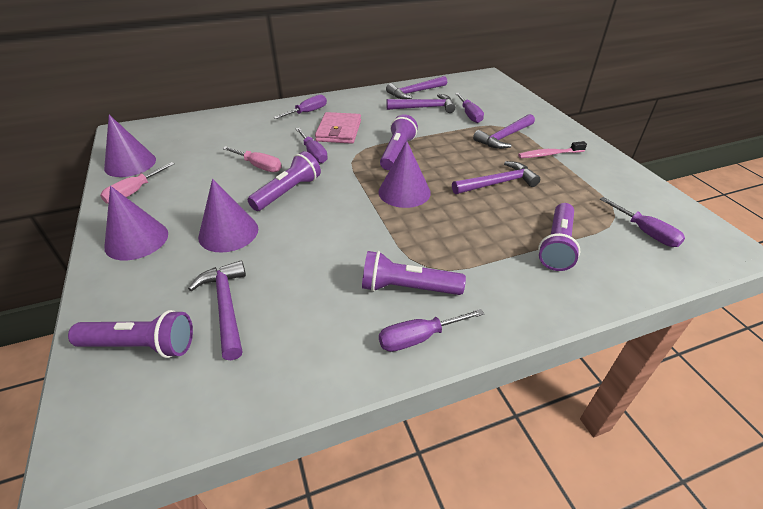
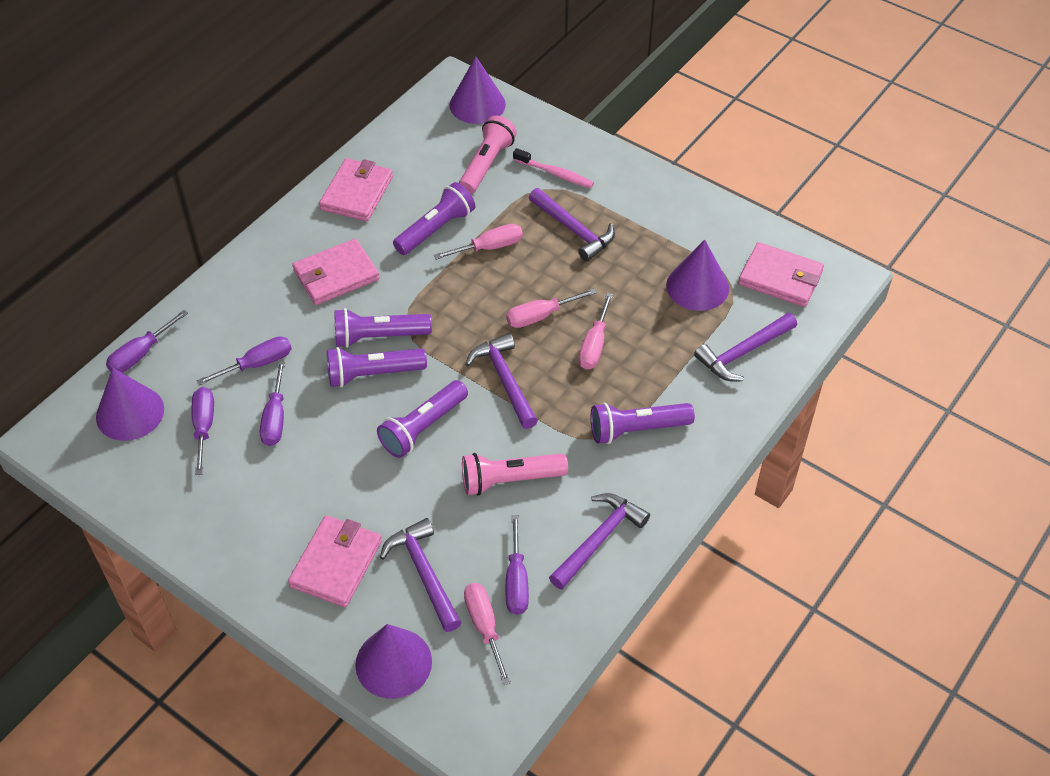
pink flashlight: 0 -> 2
pink screwdriver: 2 -> 4
pink wallet: 1 -> 4

